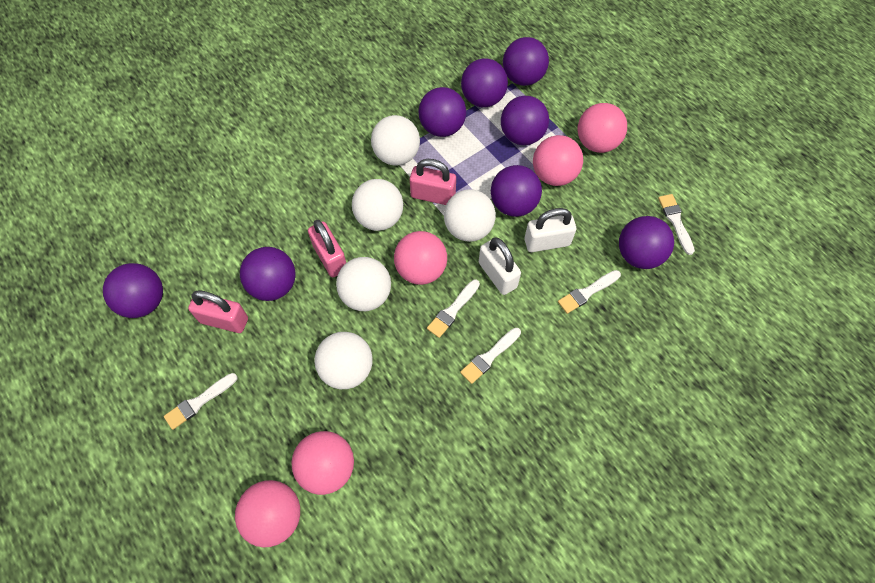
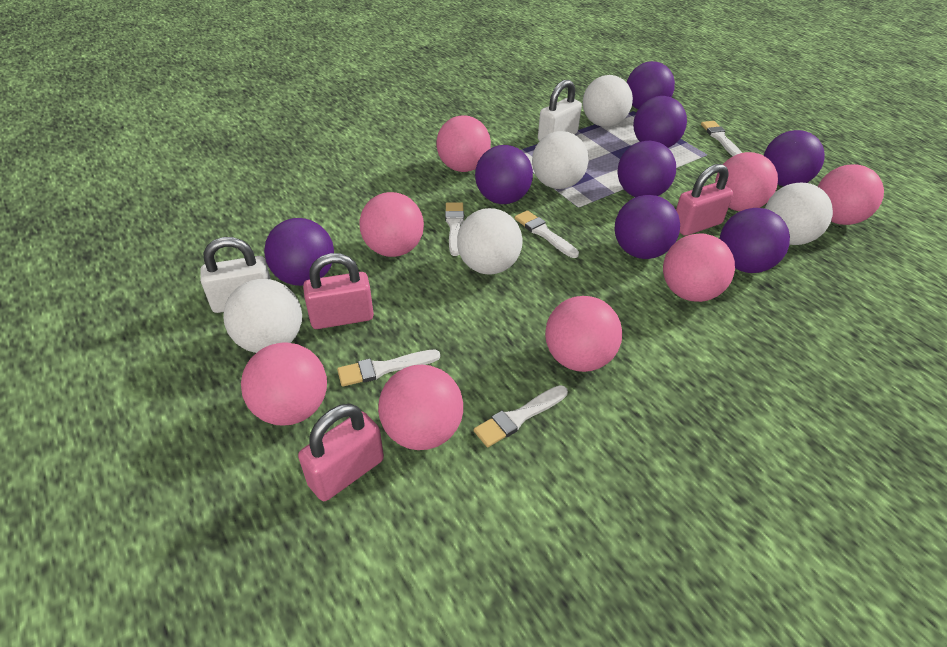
pink ball: 5 -> 8

